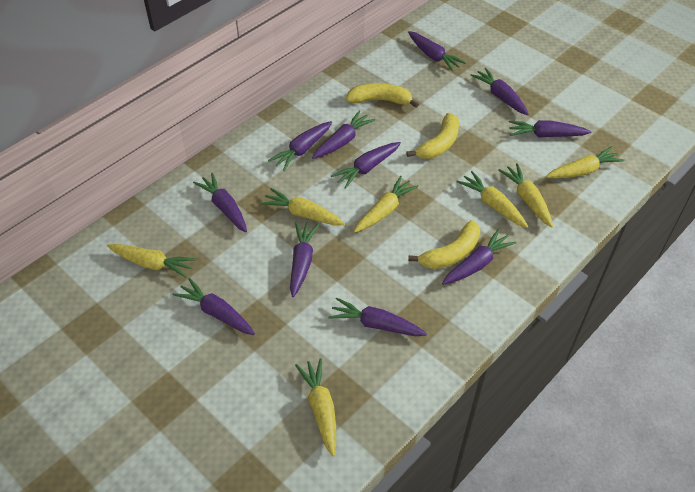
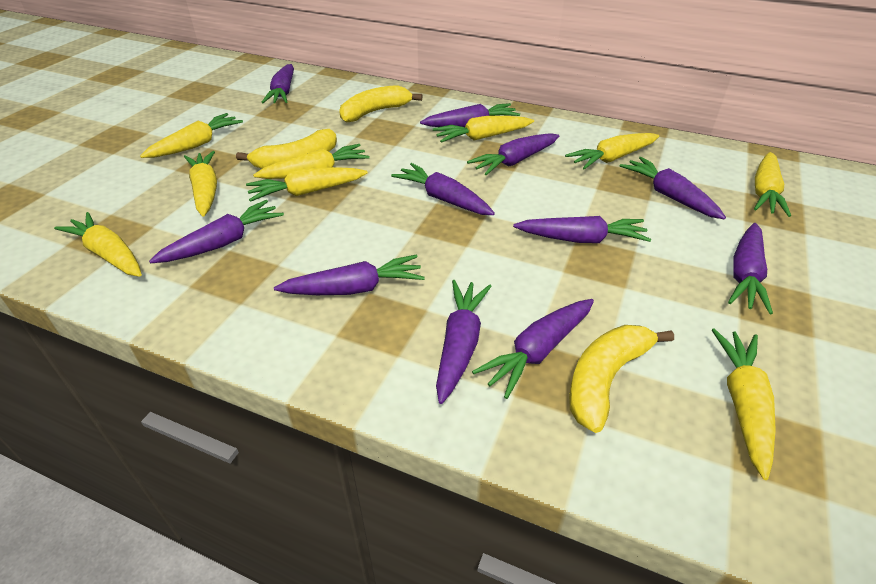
yellow carrot: 7 -> 9

